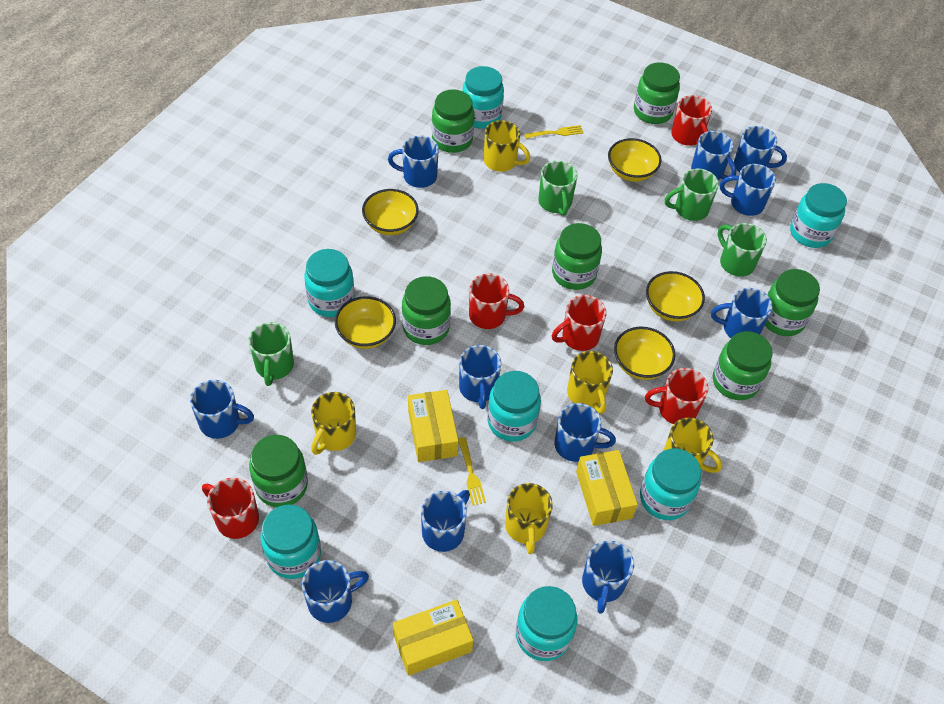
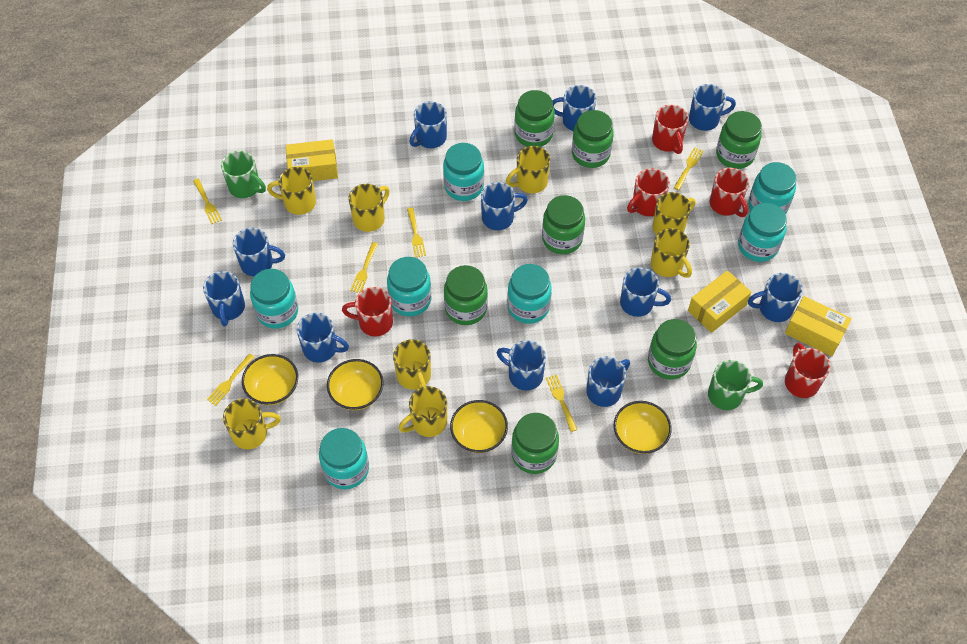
green mug: 4 -> 2
yellow bowl: 5 -> 4
yellow fork: 2 -> 6
yellow mug: 5 -> 8

